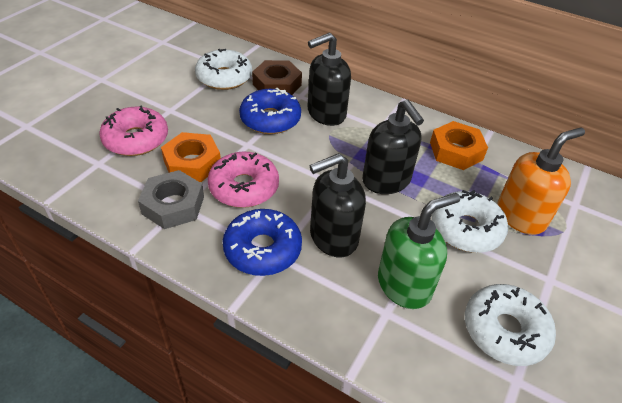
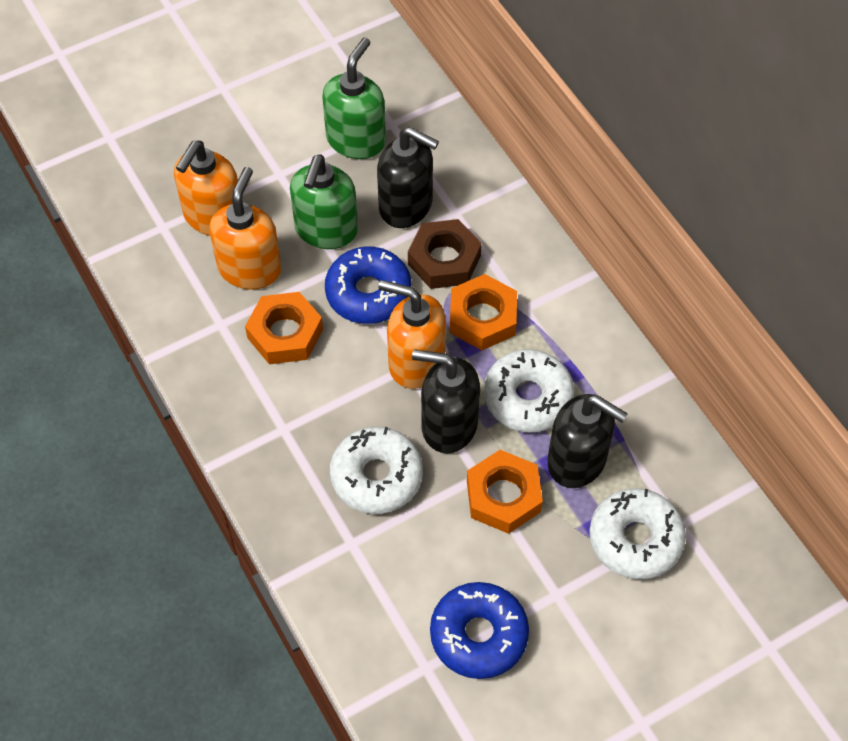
green soap dispenser: 1 -> 2
grey nut: 1 -> 0
orange nut: 2 -> 3
orange soap dispenser: 1 -> 3
pink donut: 2 -> 0

